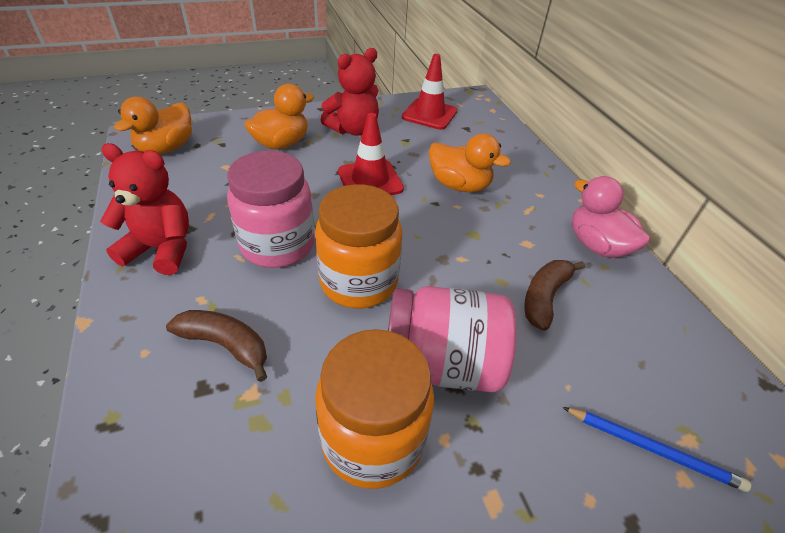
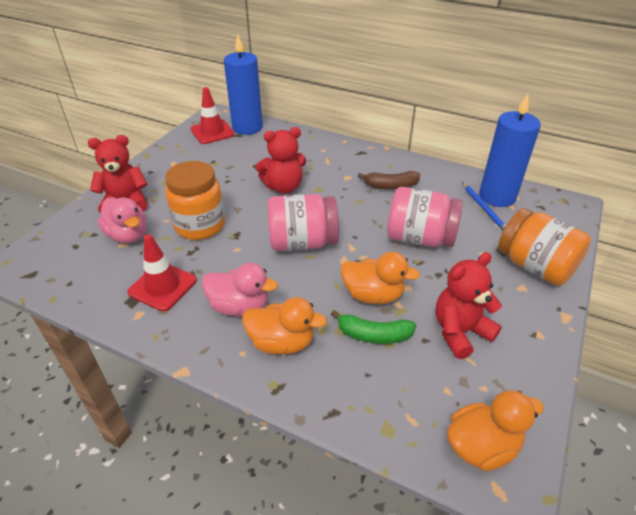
blue candle: 0 -> 2
brown banana: 2 -> 1
green banana: 0 -> 1
pink duck: 1 -> 2
red teddy bear: 2 -> 3

